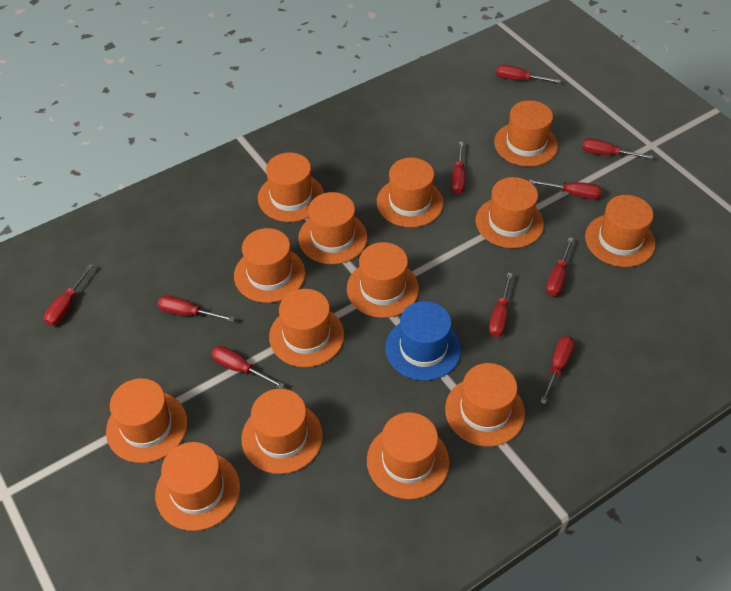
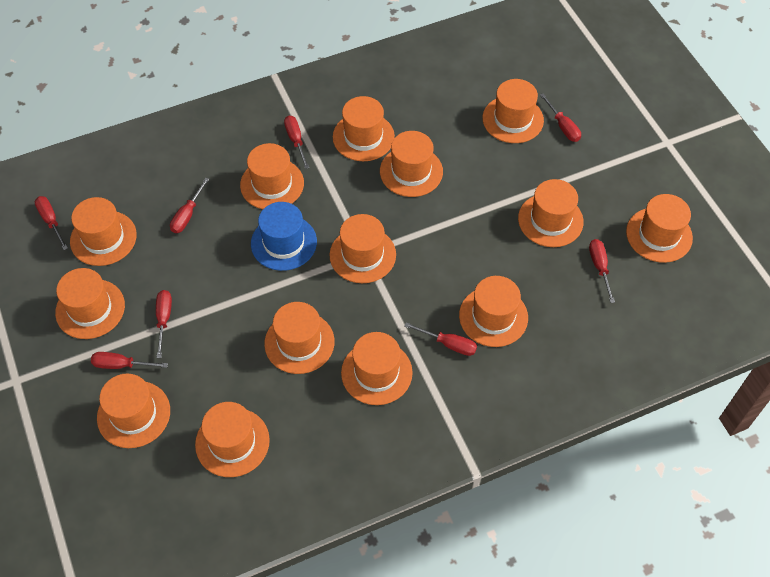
red screwdriver: 10 -> 8

